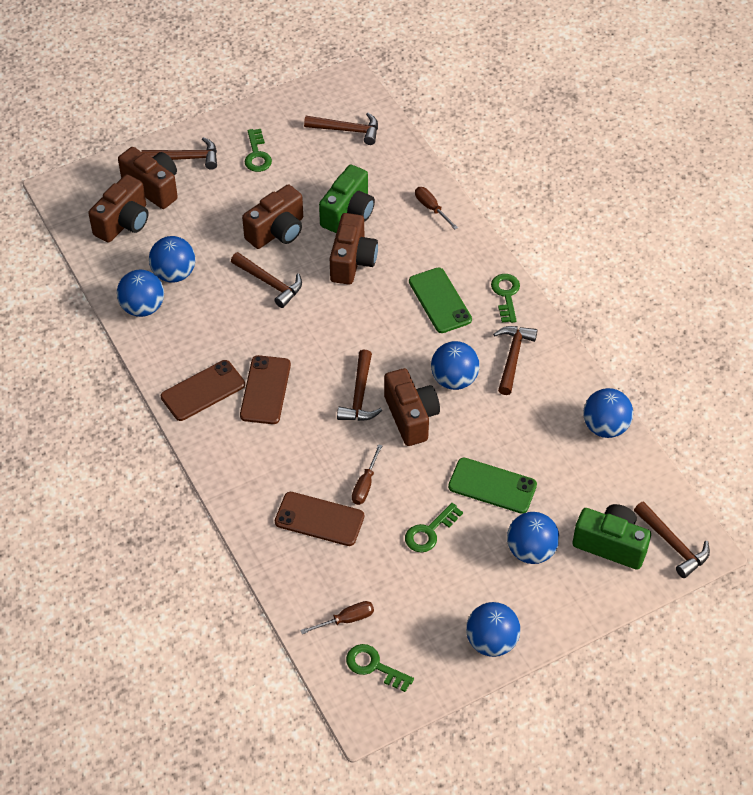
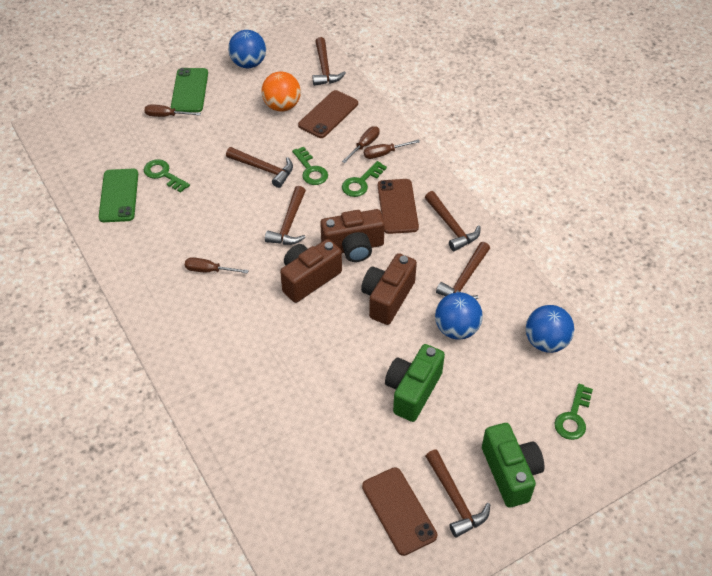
blue ball: 6 -> 3
brown camera: 5 -> 3
brown screwdriver: 3 -> 4
orange ball: 0 -> 1

